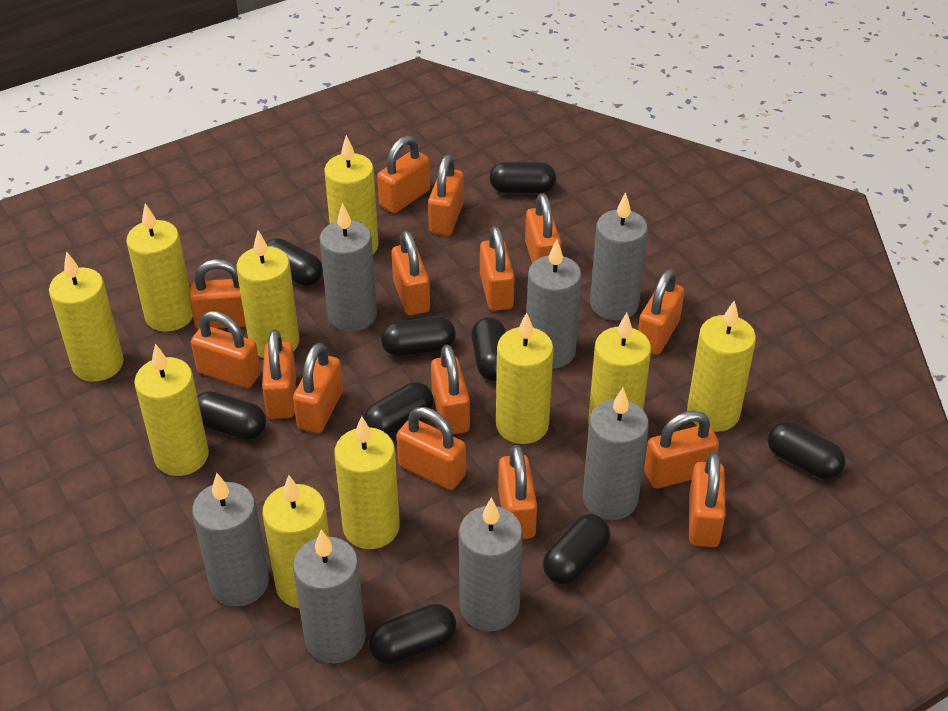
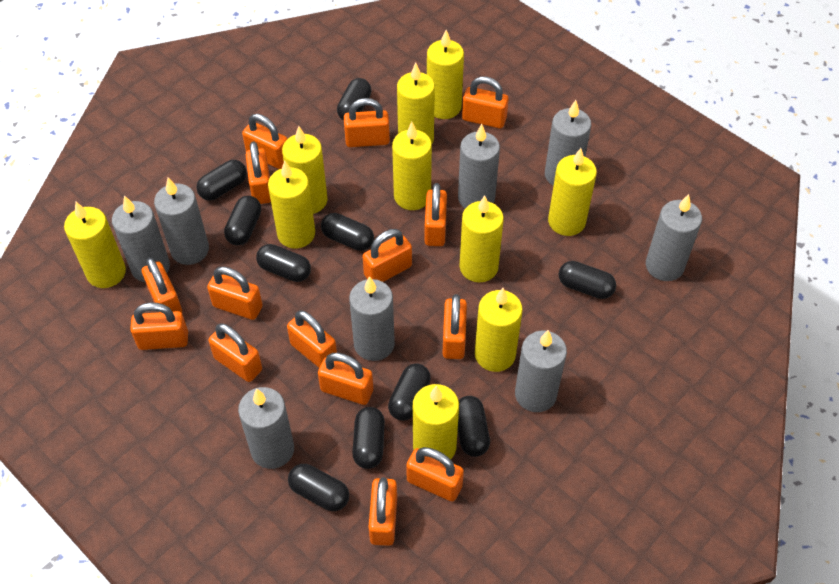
black capsule: 9 -> 10
grey candle: 7 -> 8

